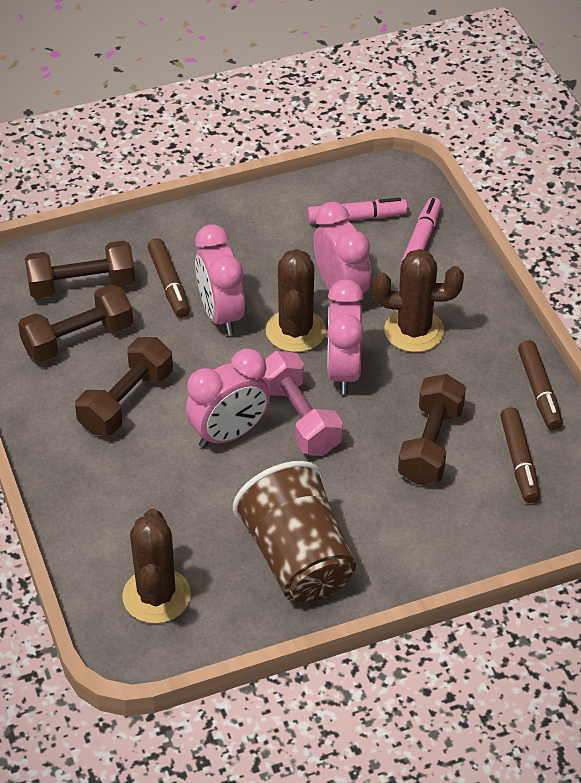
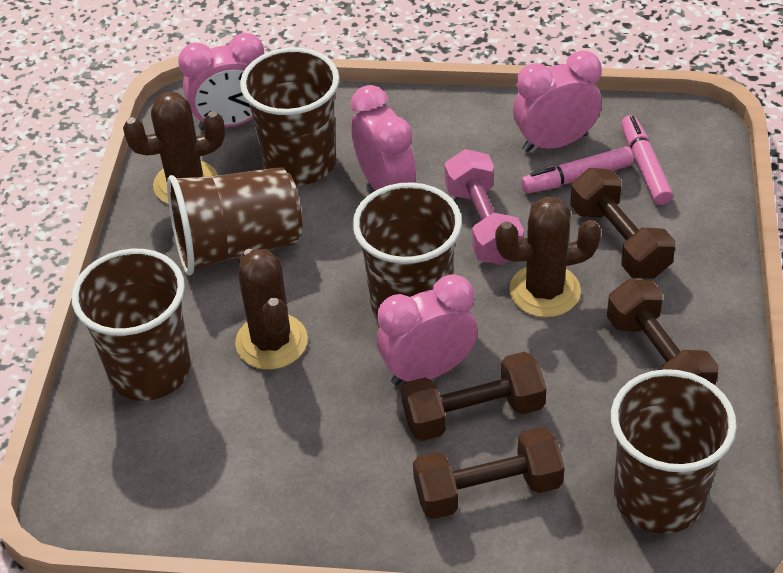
brown cup: 1 -> 5
brown marker: 3 -> 0

